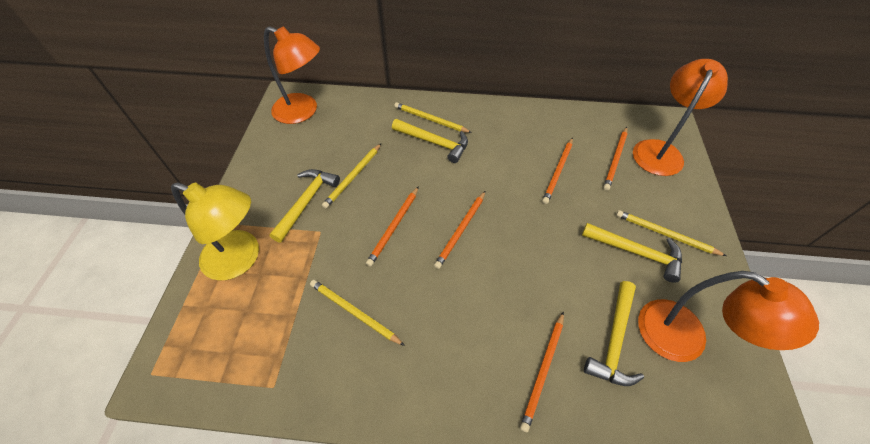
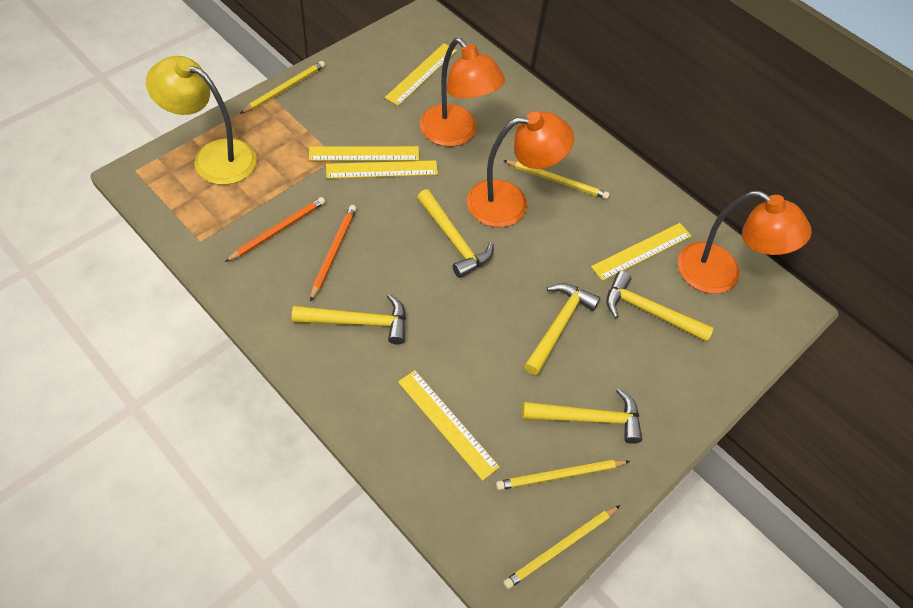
orange pencil: 5 -> 2
yellow hammer: 4 -> 5
yellow ruler: 0 -> 5

